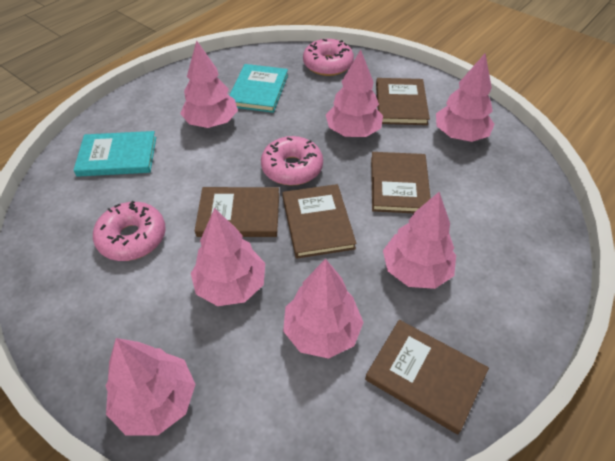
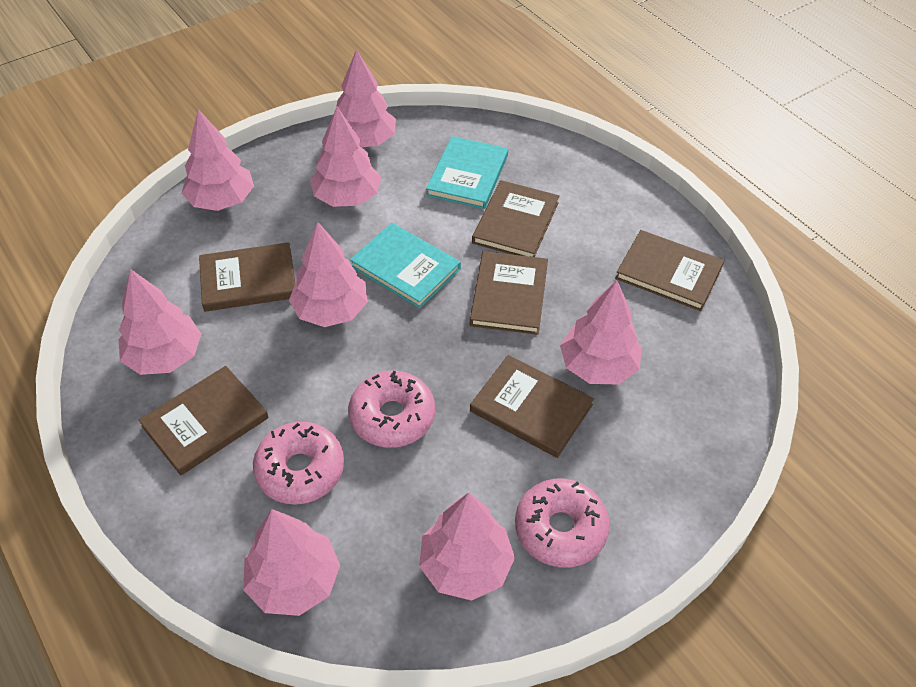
brown book: 5 -> 6
pink tree: 7 -> 8

